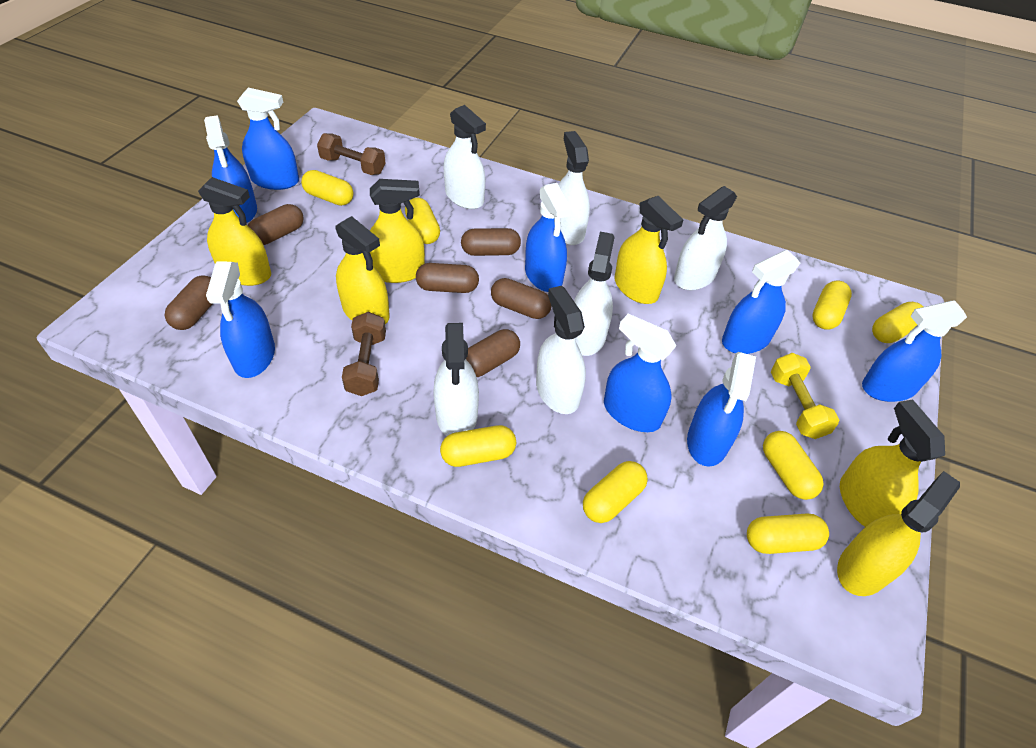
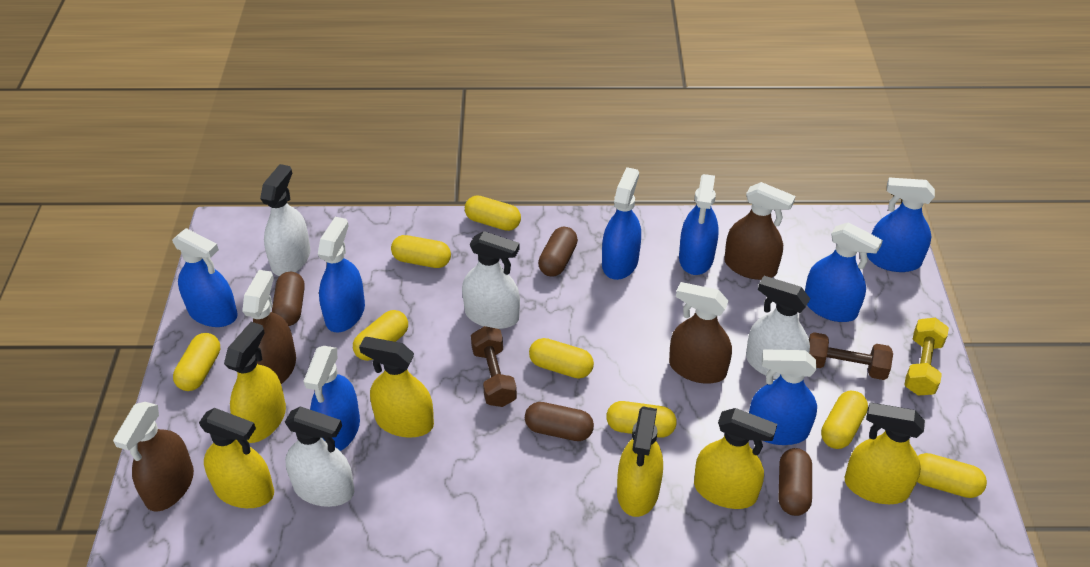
brown capsule: 6 -> 4
brown spray bottle: 0 -> 4
white spray bottle: 6 -> 4

